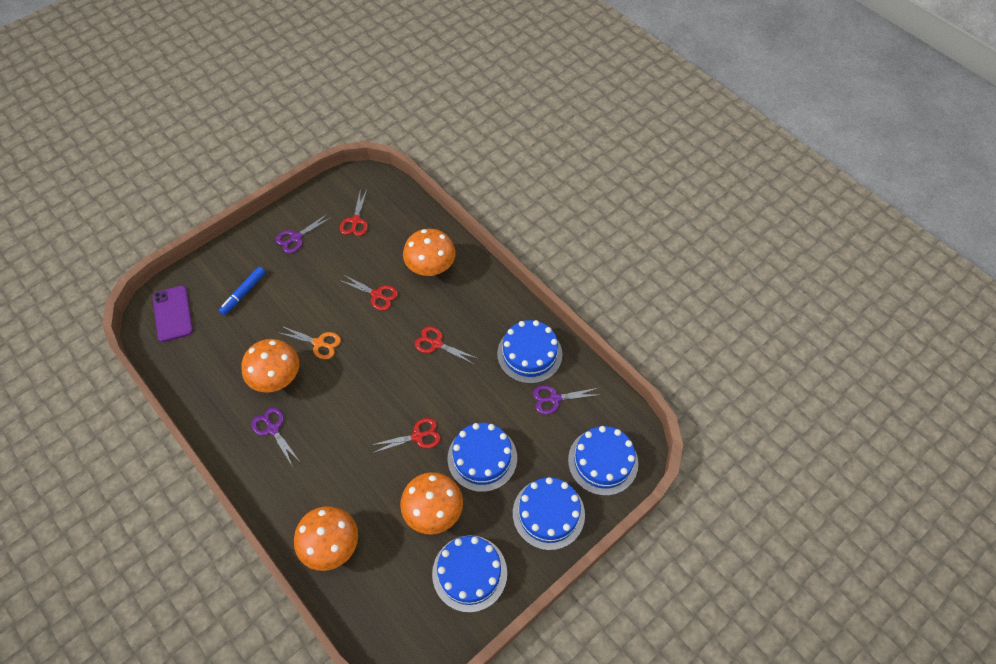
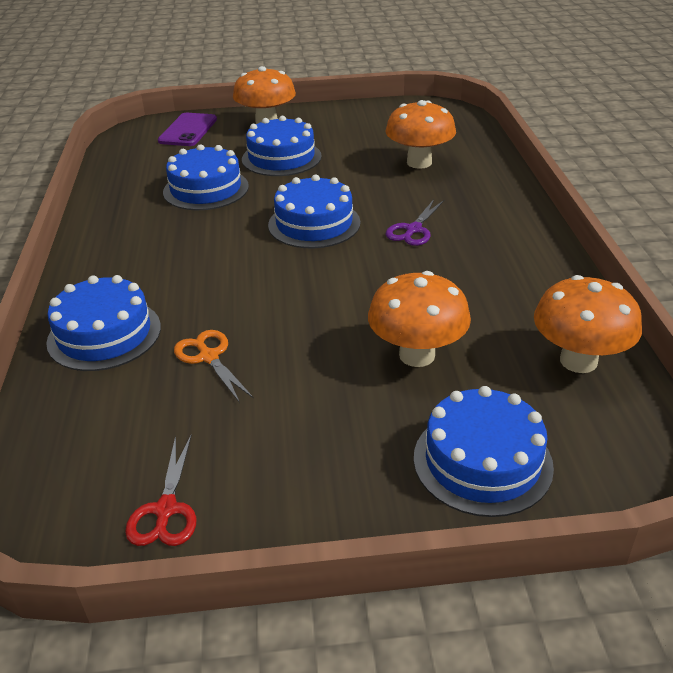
blue marker: 1 -> 0
purple scissors: 3 -> 1
red scissors: 4 -> 1

